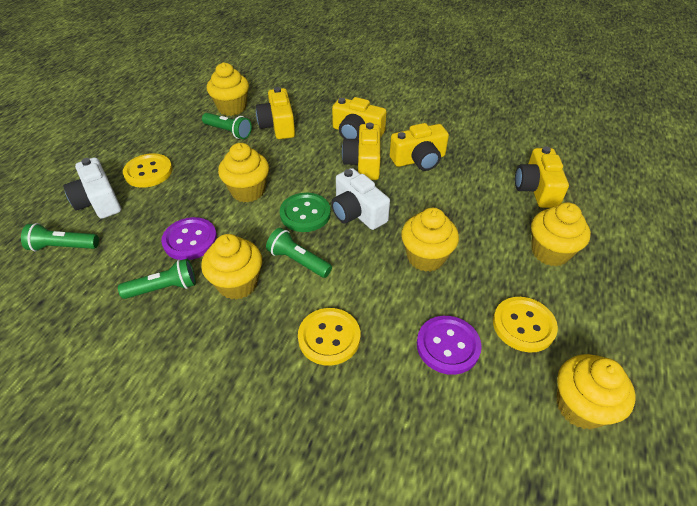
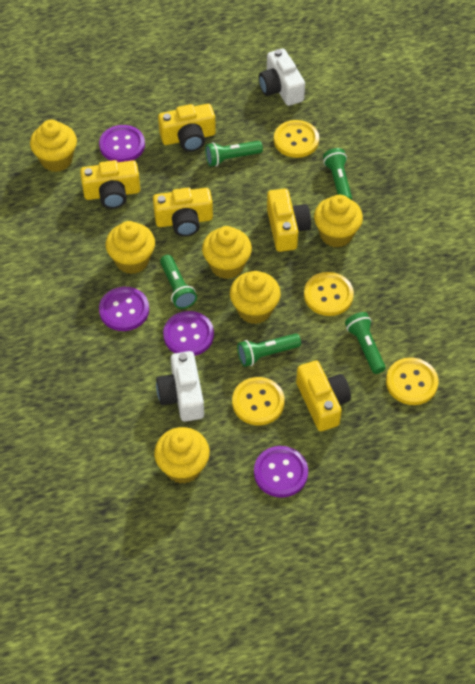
green button: 1 -> 0
green flashlight: 4 -> 5
purple button: 2 -> 4
yellow button: 3 -> 4

